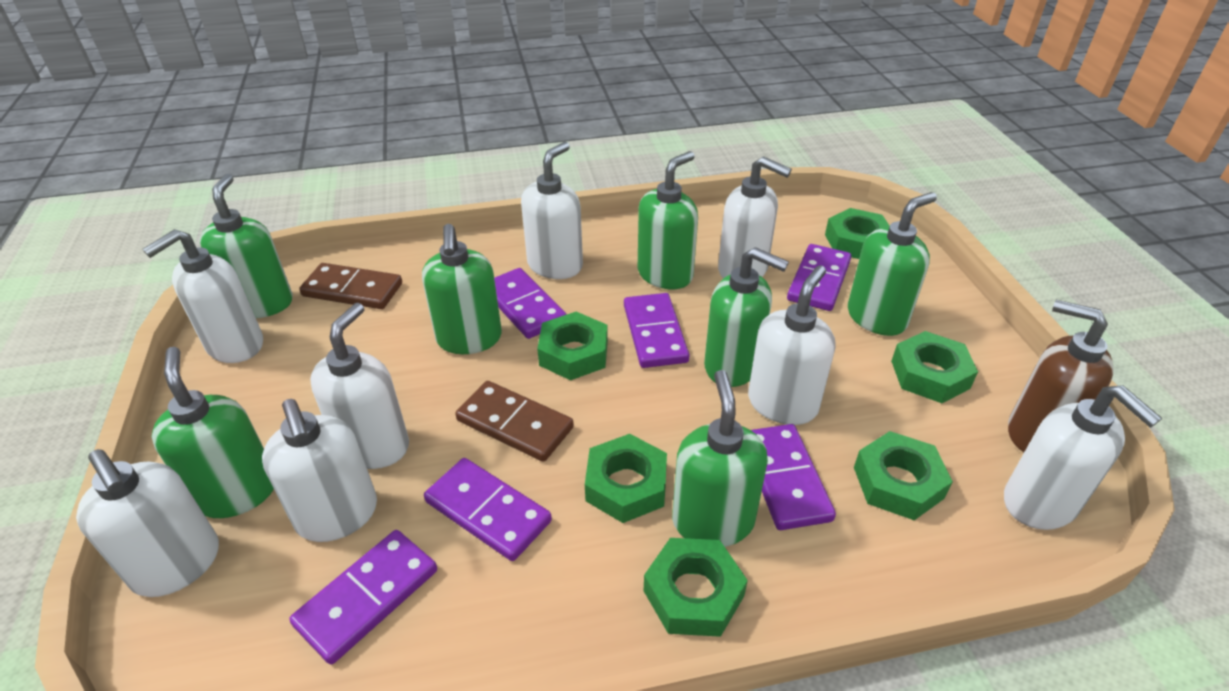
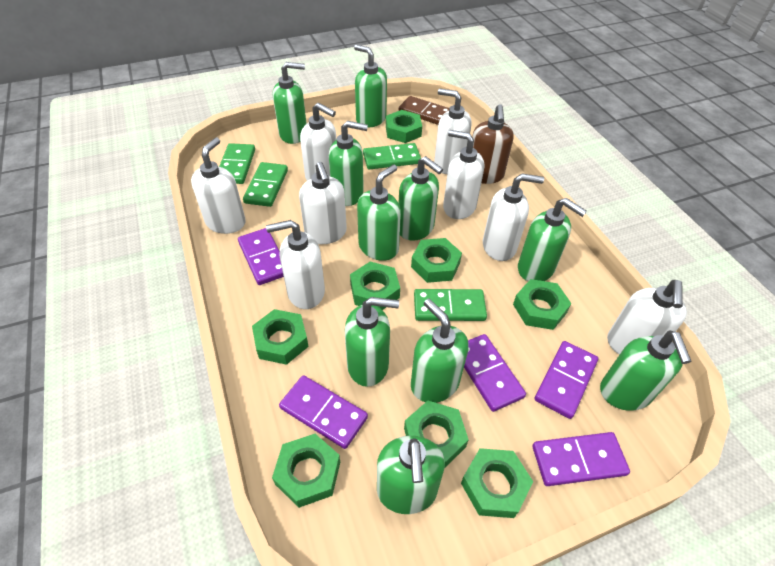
brown domino: 2 -> 1
green domino: 0 -> 4
green nut: 6 -> 8
green soap dispenser: 7 -> 10
purple domino: 6 -> 5

